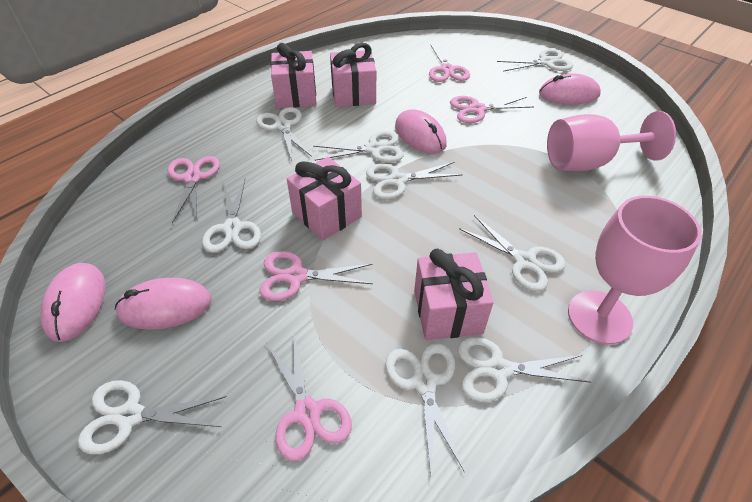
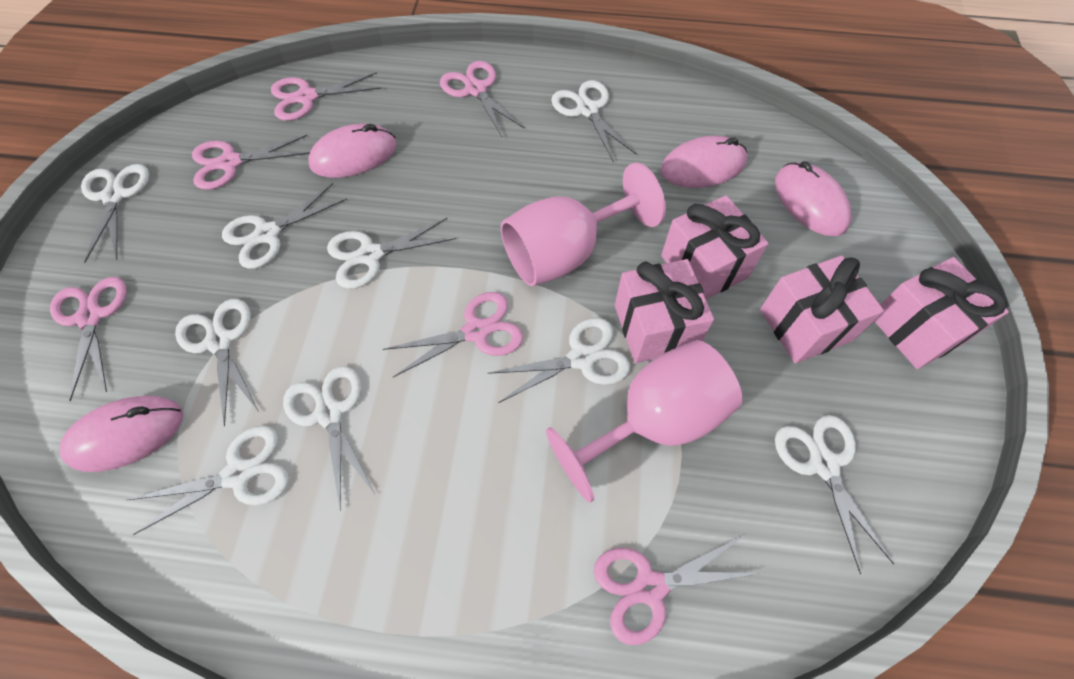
pink scissors: 5 -> 6

